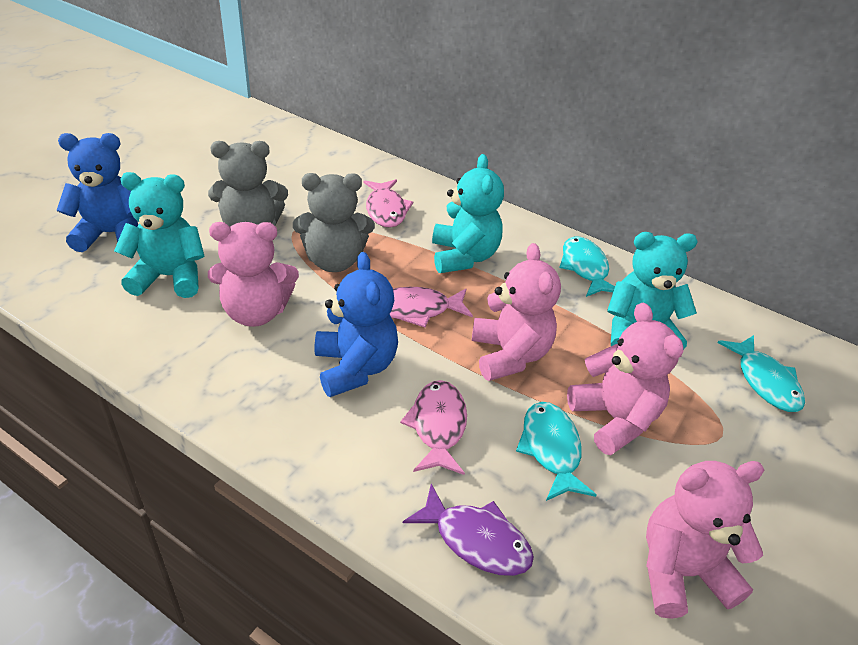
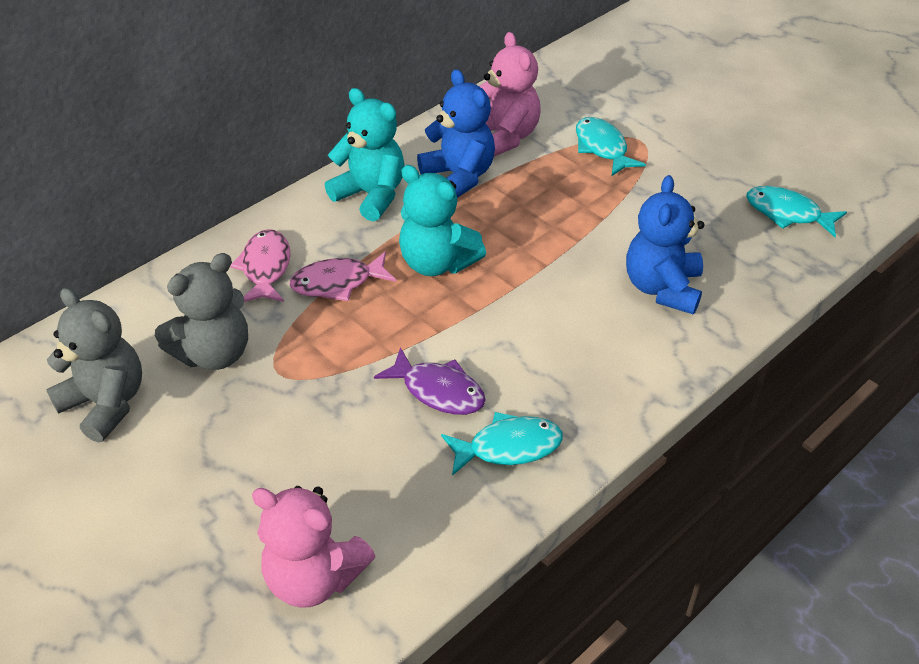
pink fish: 3 -> 2
pink teddy bear: 4 -> 2
turquoise teddy bear: 3 -> 2

